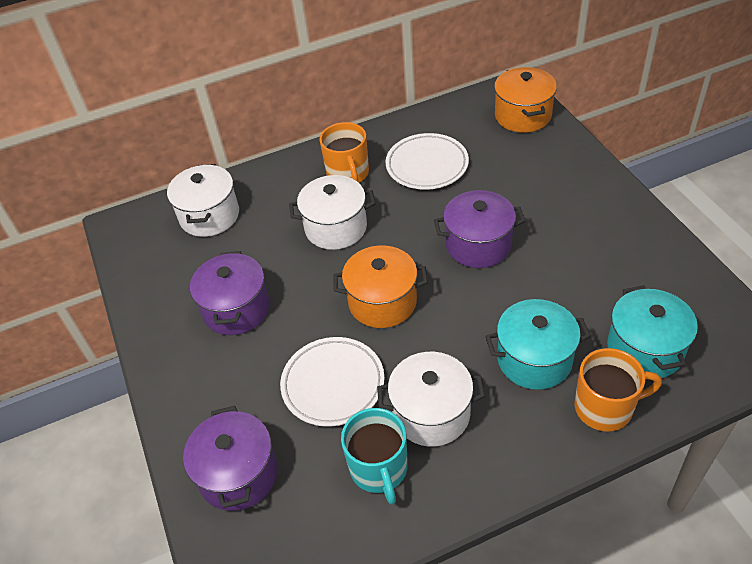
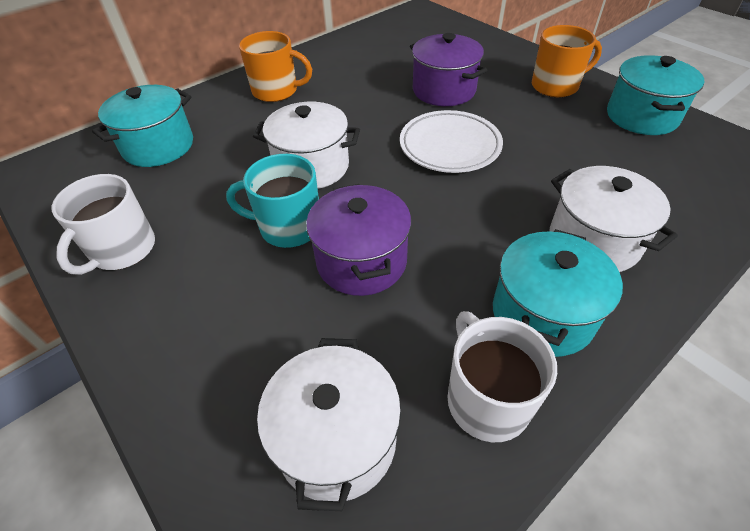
orange pot: 2 -> 0
purple pot: 3 -> 2
turquoise pot: 2 -> 3
white mug: 0 -> 2
white plate: 2 -> 1

